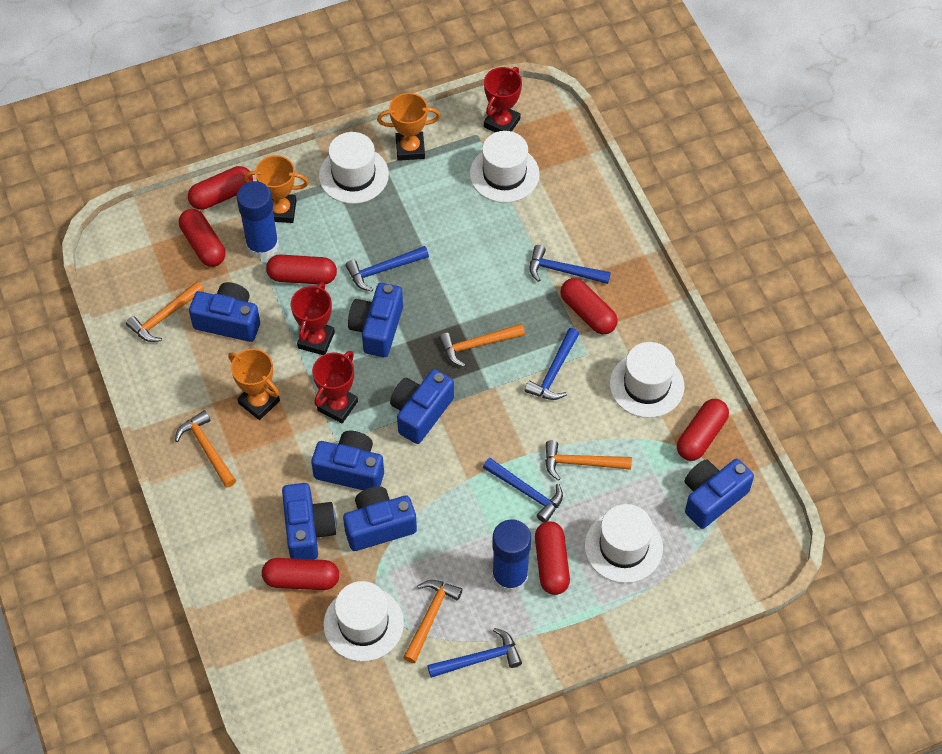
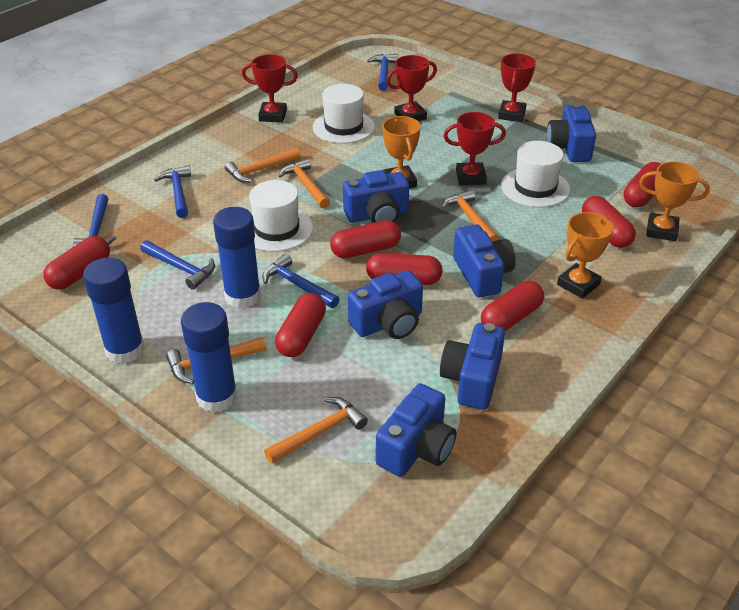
blue camera: 7 -> 6
blue glue stick: 2 -> 3
red trophy: 3 -> 4
white hat: 5 -> 3

